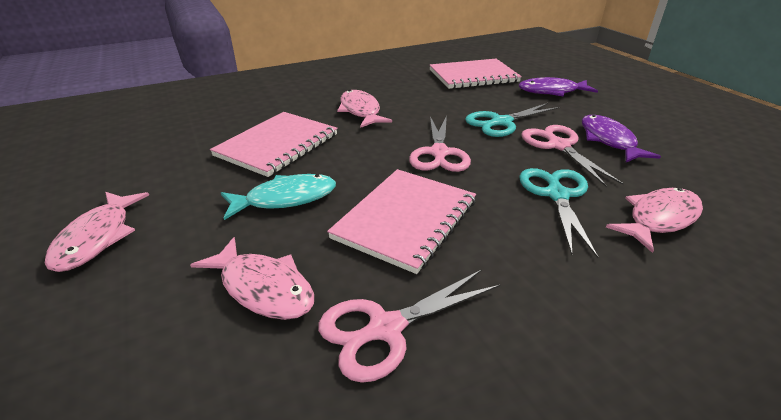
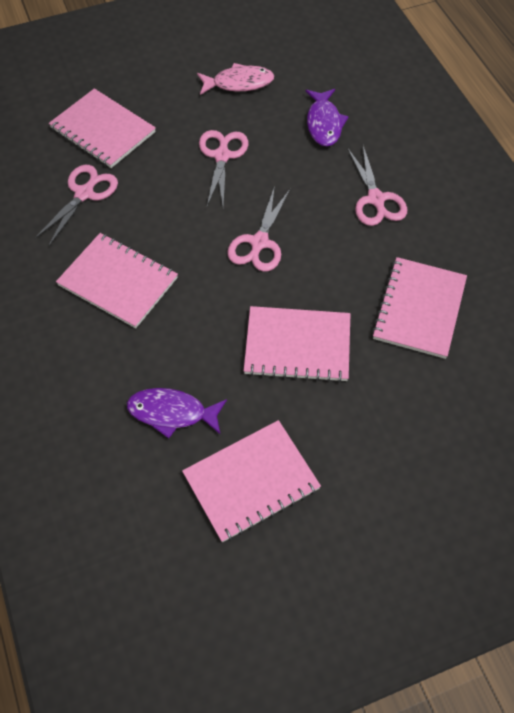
pink fish: 4 -> 1
pink notebook: 3 -> 5
pink scissors: 3 -> 4
turquoise fish: 1 -> 0
turquoise scissors: 2 -> 0

